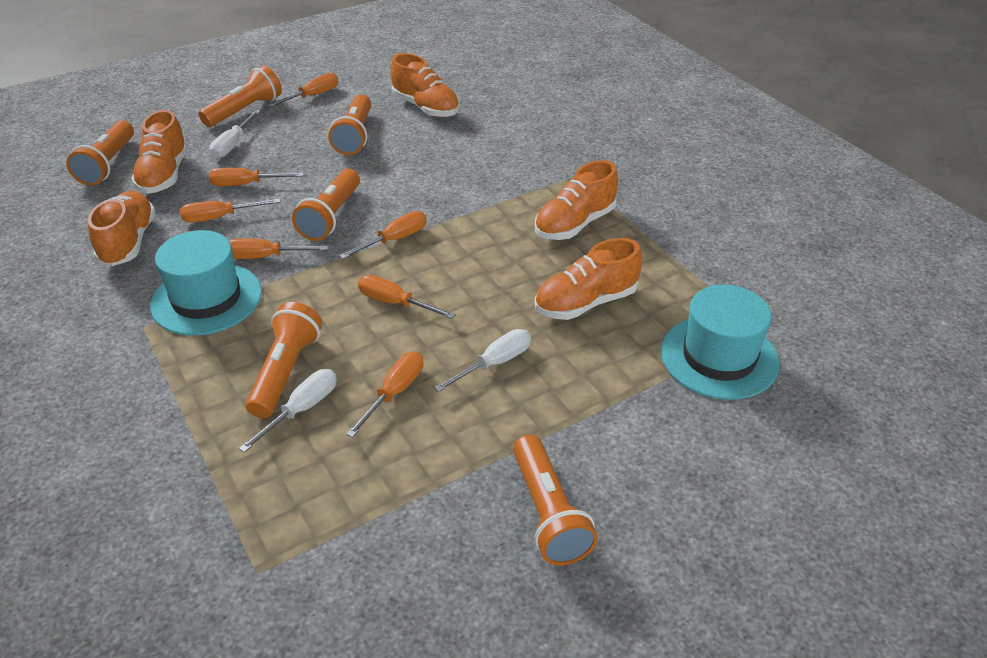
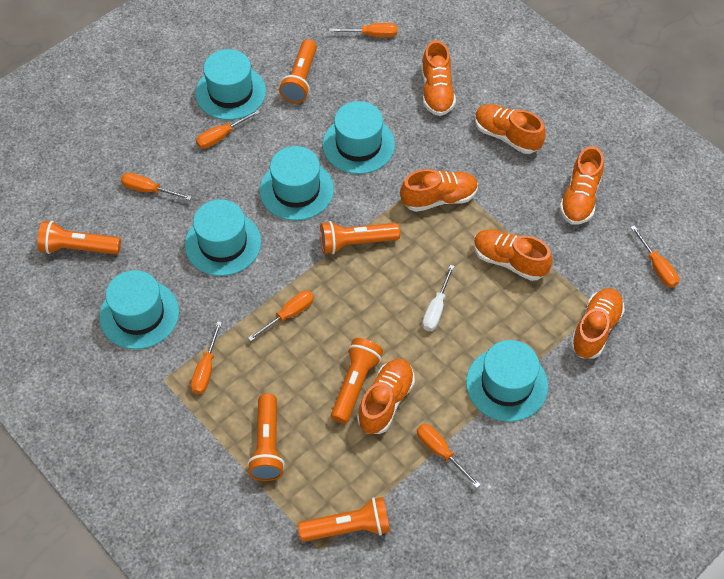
orange shoe: 5 -> 7
turquoise hat: 2 -> 6
white screwdriver: 3 -> 1

